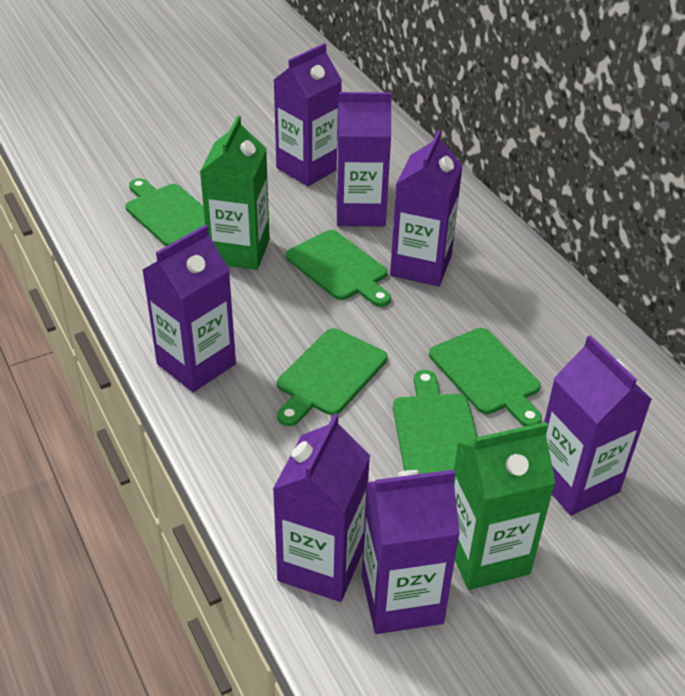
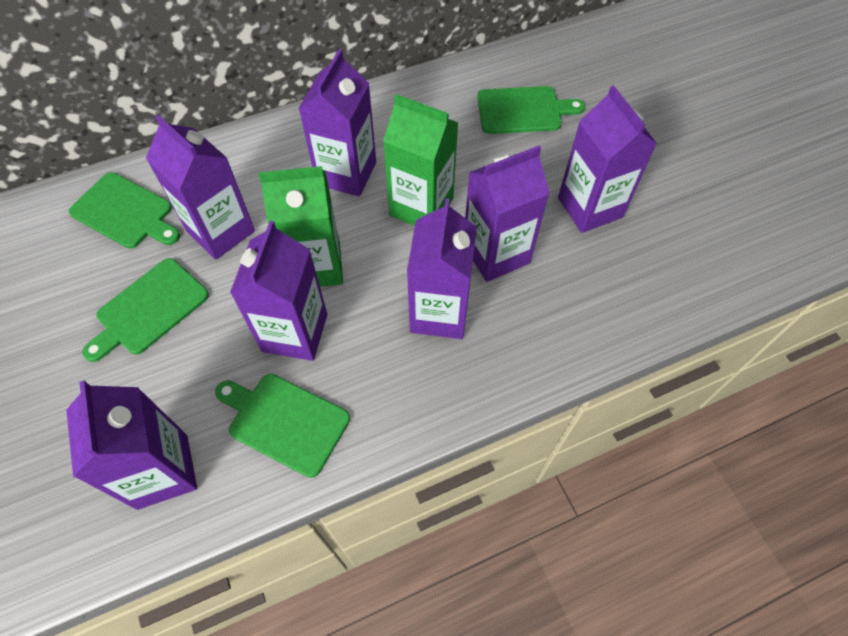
green cutting board: 5 -> 4

